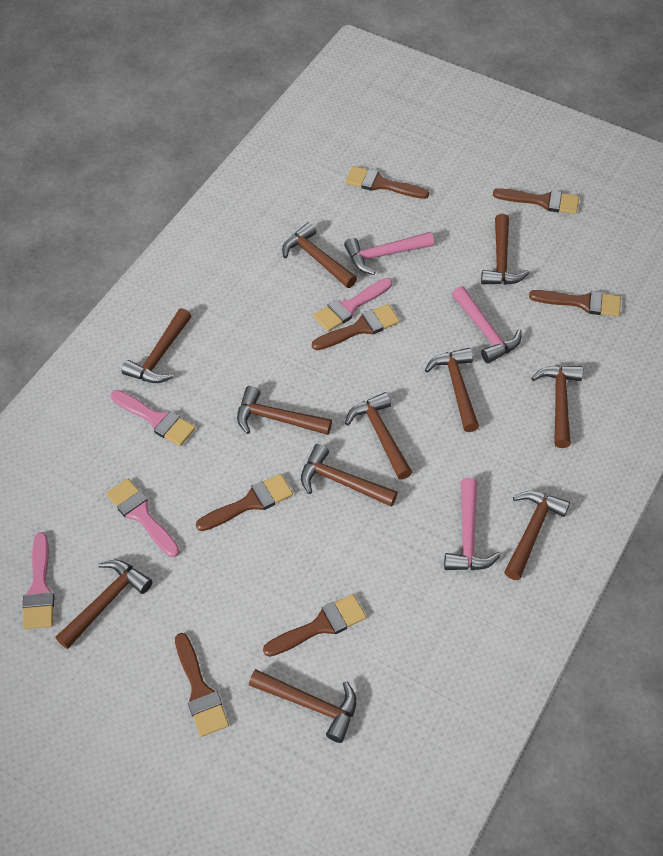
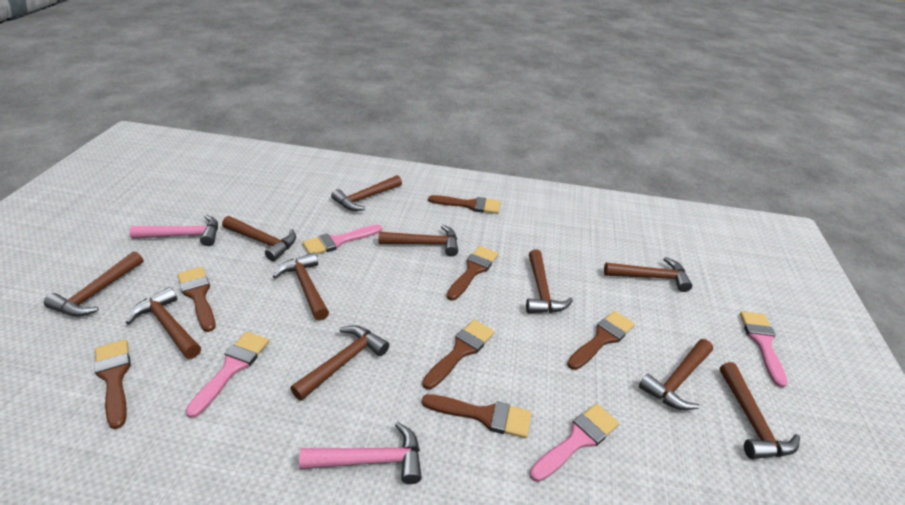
pink hammer: 3 -> 2

